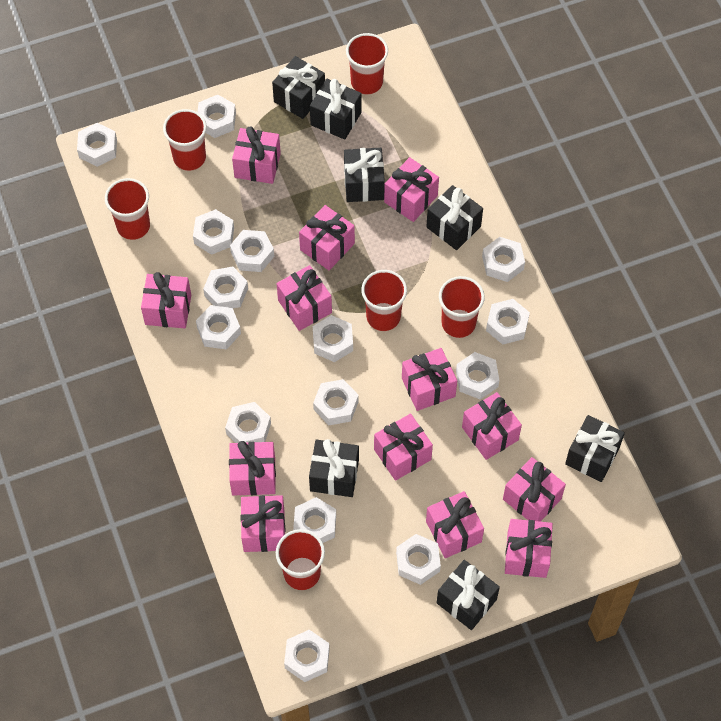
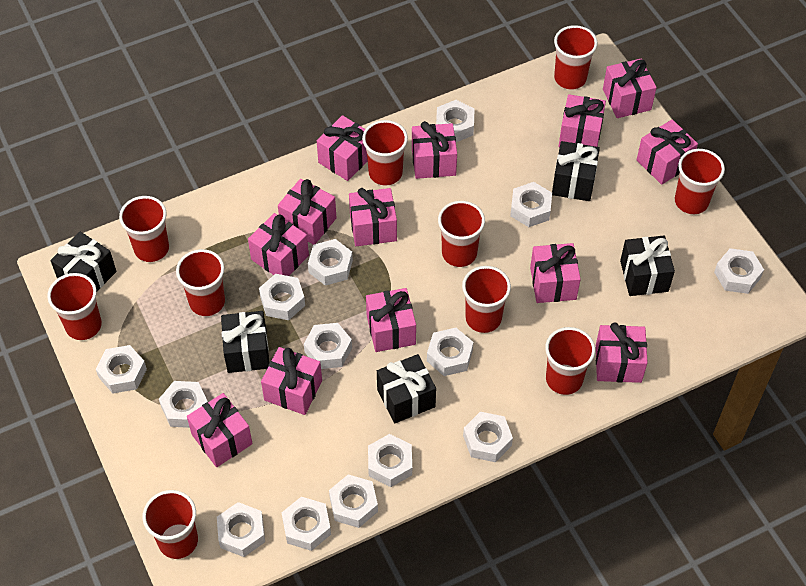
black gift: 7 -> 5
red cup: 6 -> 10
white nut: 15 -> 14

